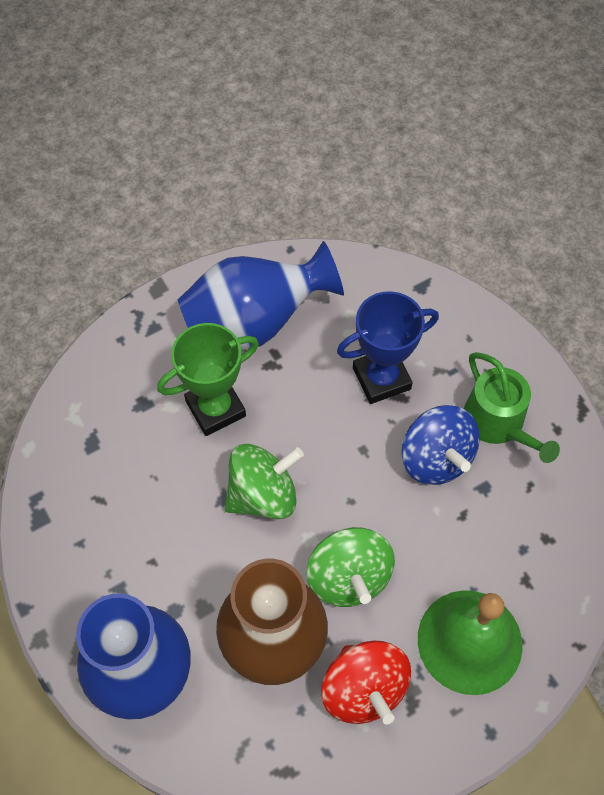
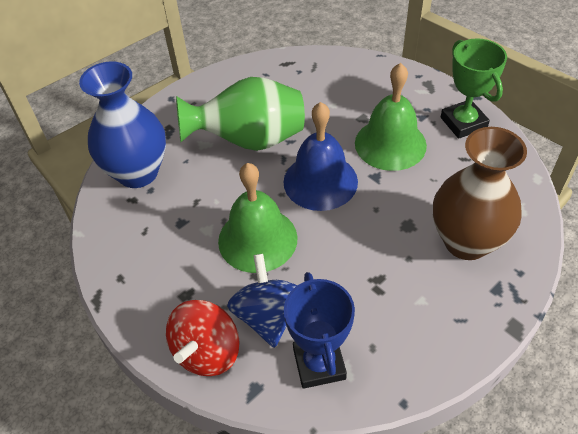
blue bell: 0 -> 1
blue vase: 2 -> 1
green bell: 1 -> 2
green spinning top: 2 -> 0
green vase: 0 -> 1
green watering can: 1 -> 0

